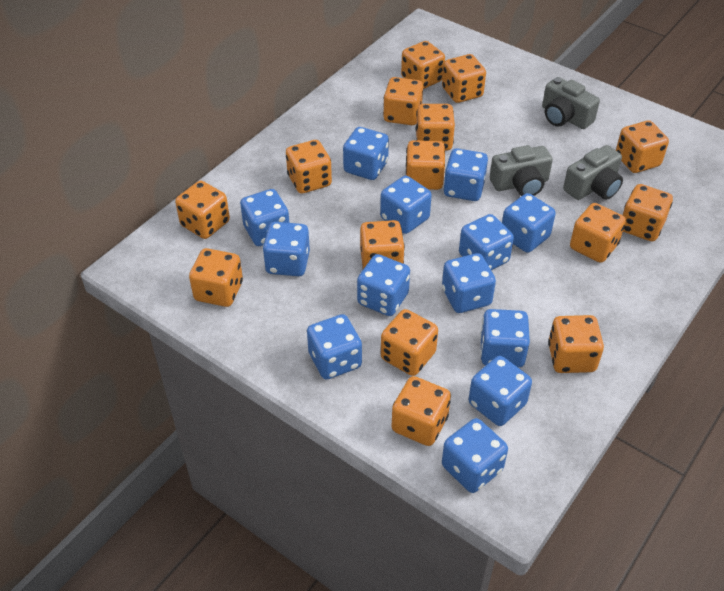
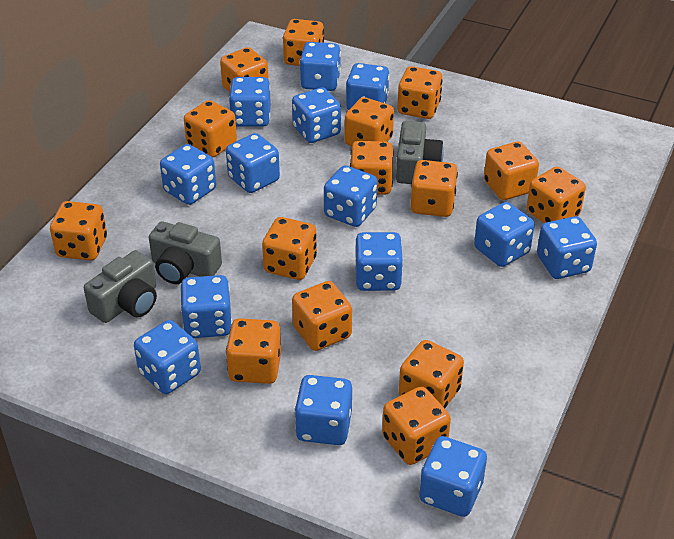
blue dice: 13 -> 14

